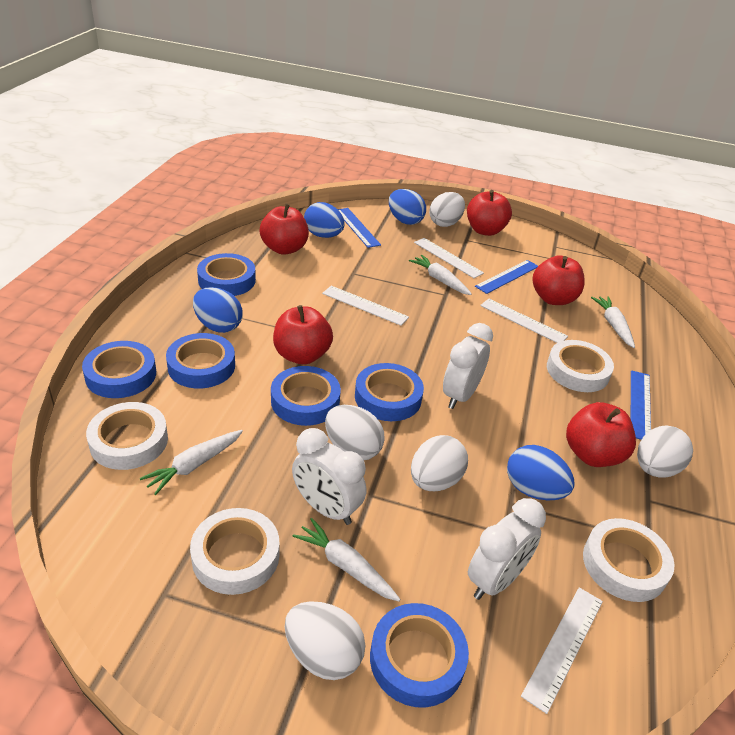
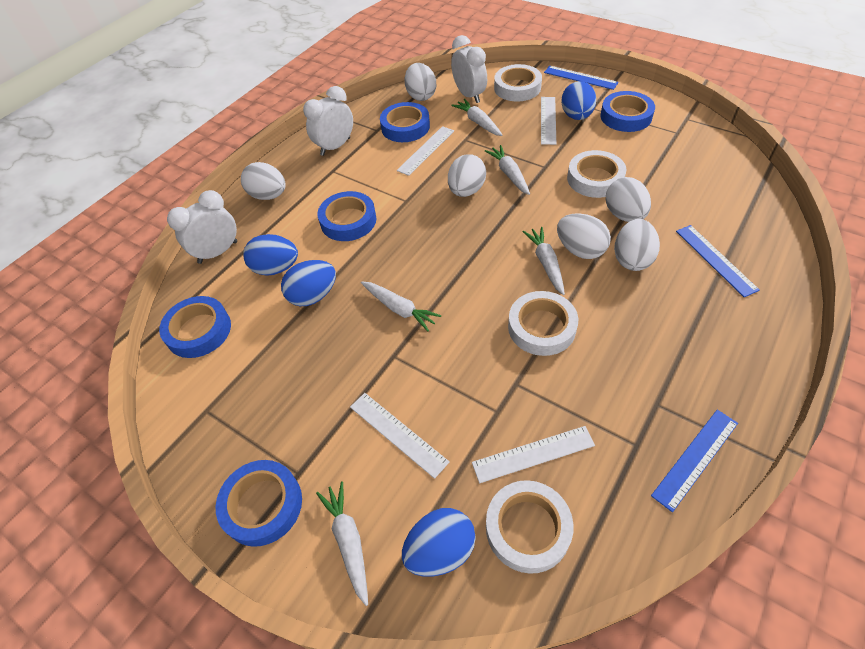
blue tape: 6 -> 5
red apple: 5 -> 0
white carrot: 4 -> 5
white egg: 5 -> 6

